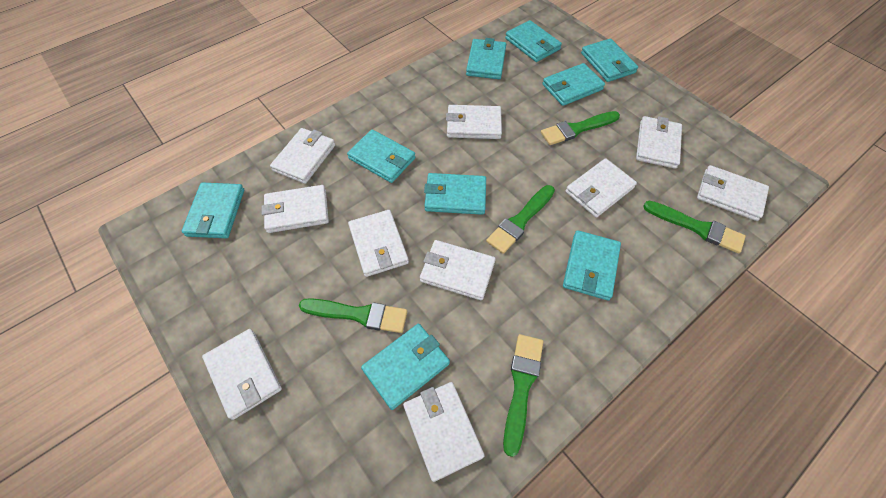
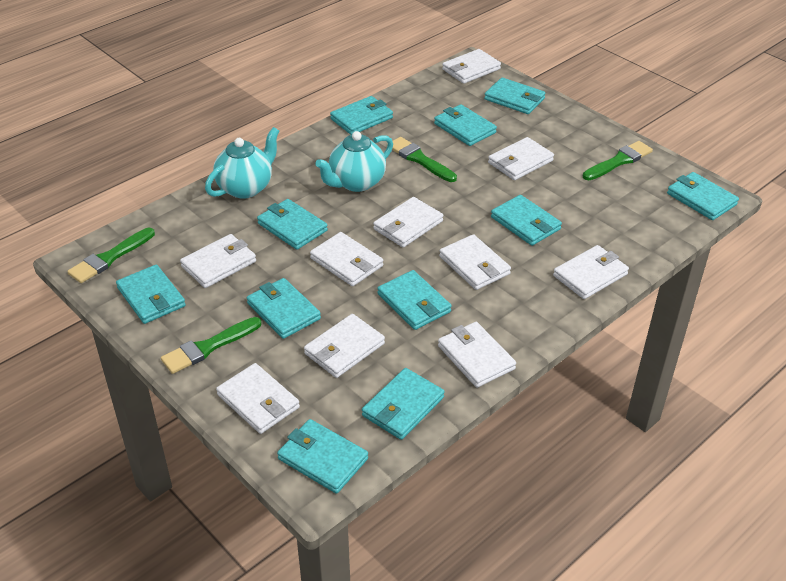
green brush: 5 -> 4
turquoise teapot: 0 -> 2
turquoise wallet: 9 -> 11

